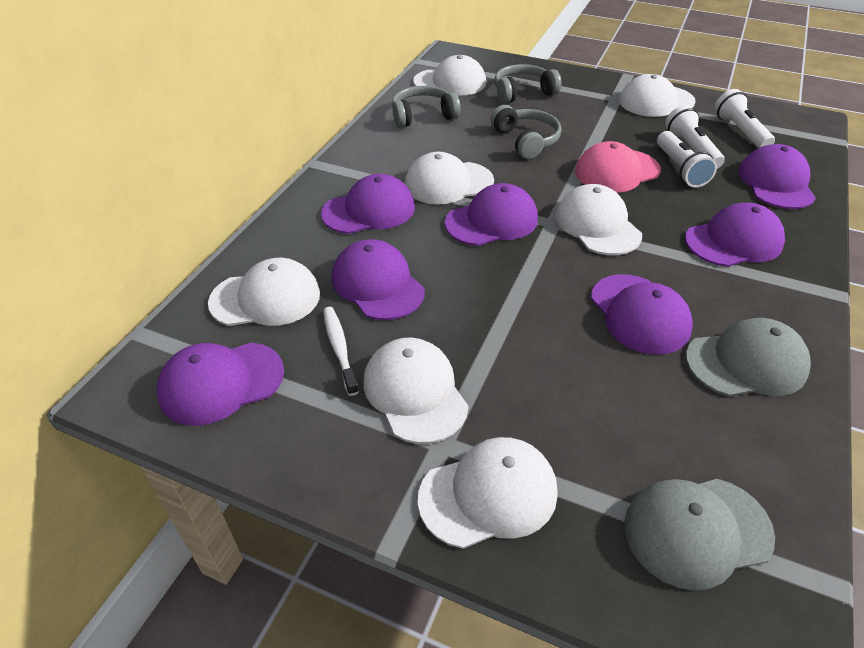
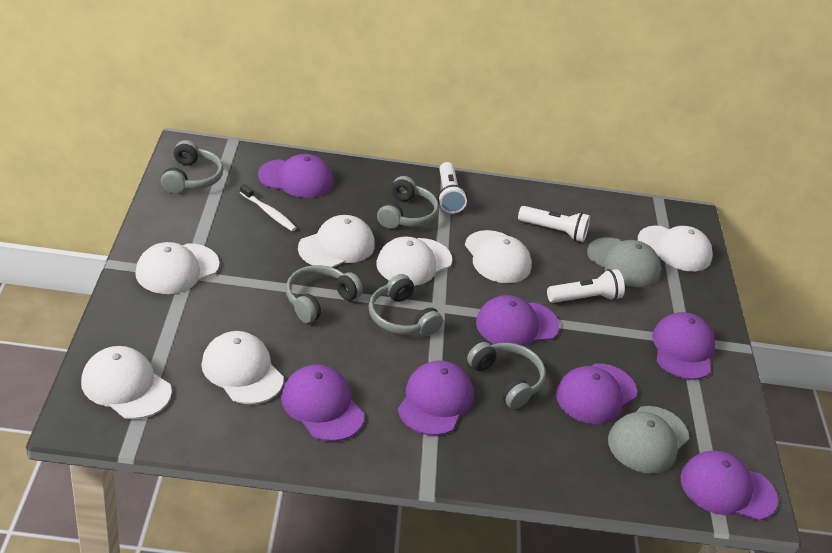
grey headphones: 3 -> 5
pink cap: 1 -> 0

